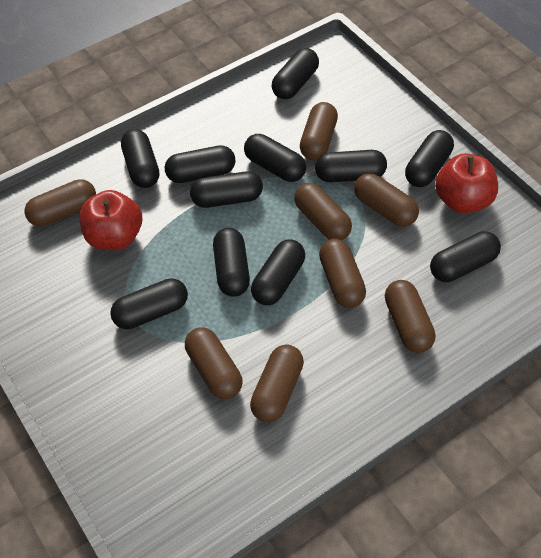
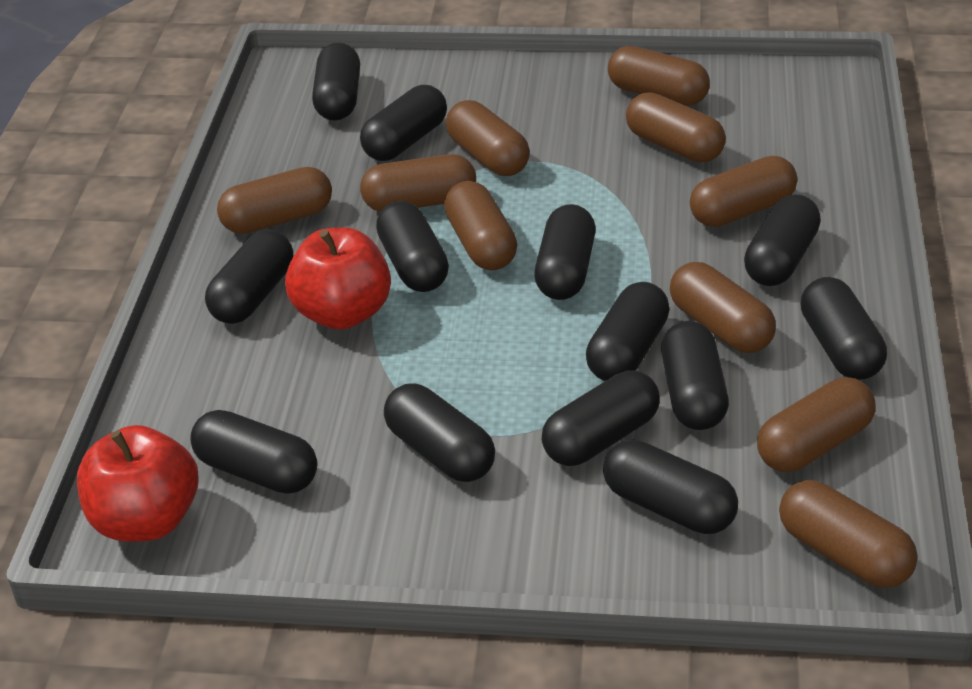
black capsule: 11 -> 13
brown capsule: 8 -> 10

